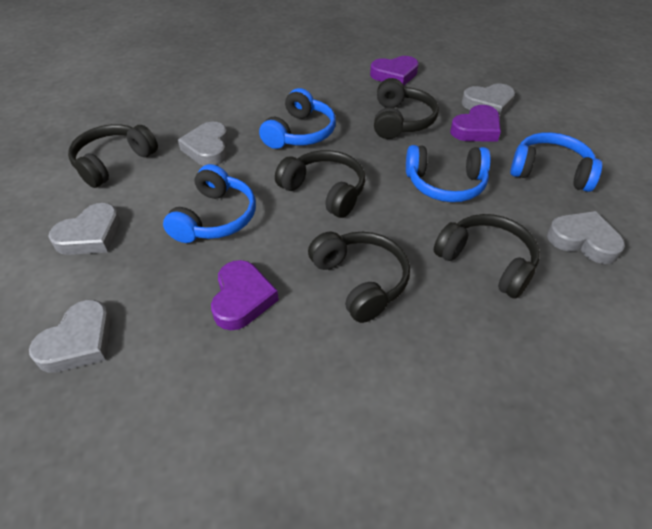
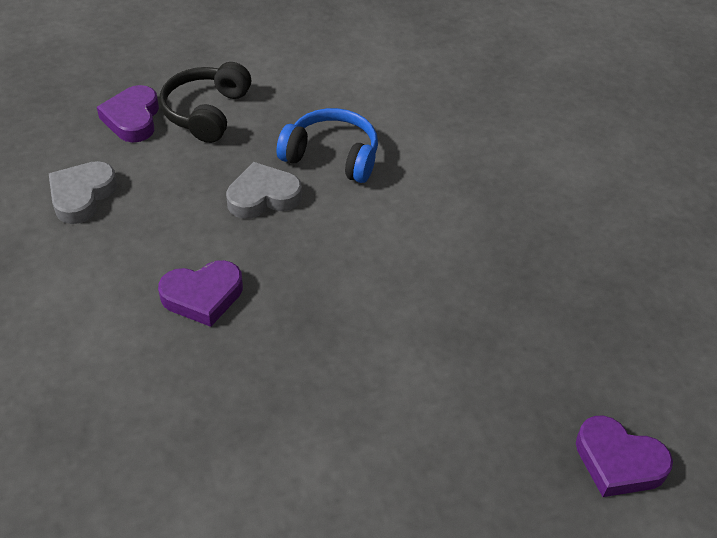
black headphones: 5 -> 1
blue headphones: 4 -> 1
grey heart: 5 -> 2

